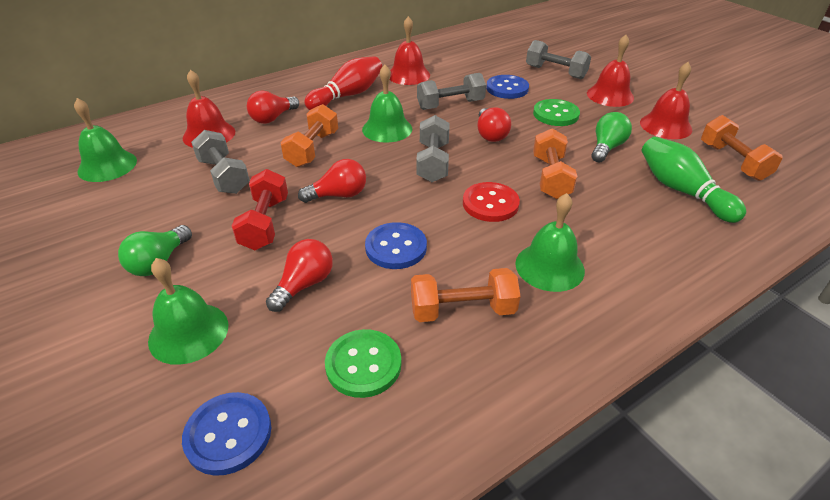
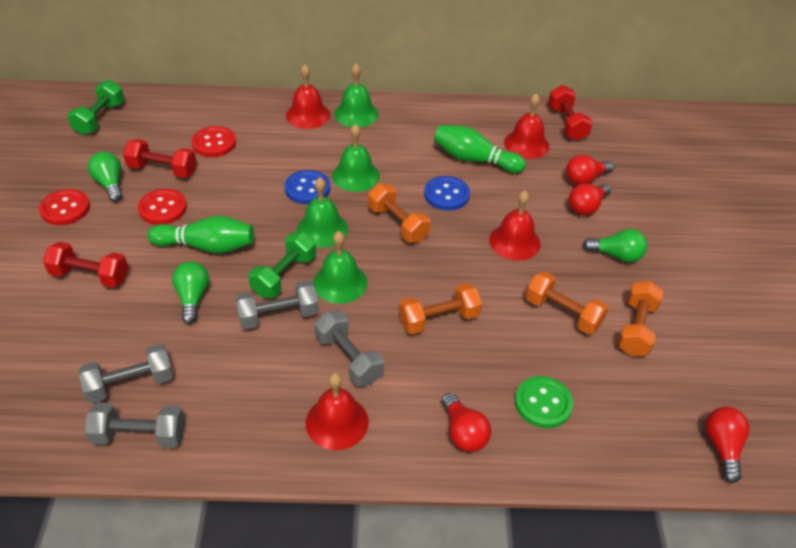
blue button: 3 -> 2
green bowling pin: 1 -> 2
green button: 2 -> 1
green dumbbell: 0 -> 2
green light bulb: 2 -> 3
red bowling pin: 1 -> 0
red button: 1 -> 3
red dumbbell: 1 -> 3

